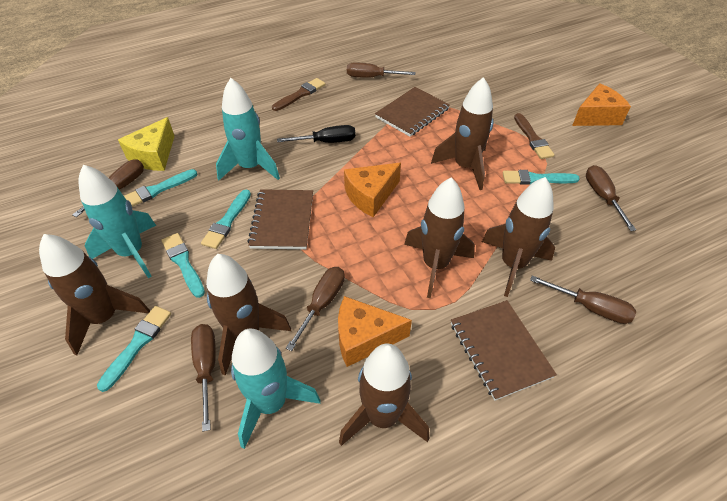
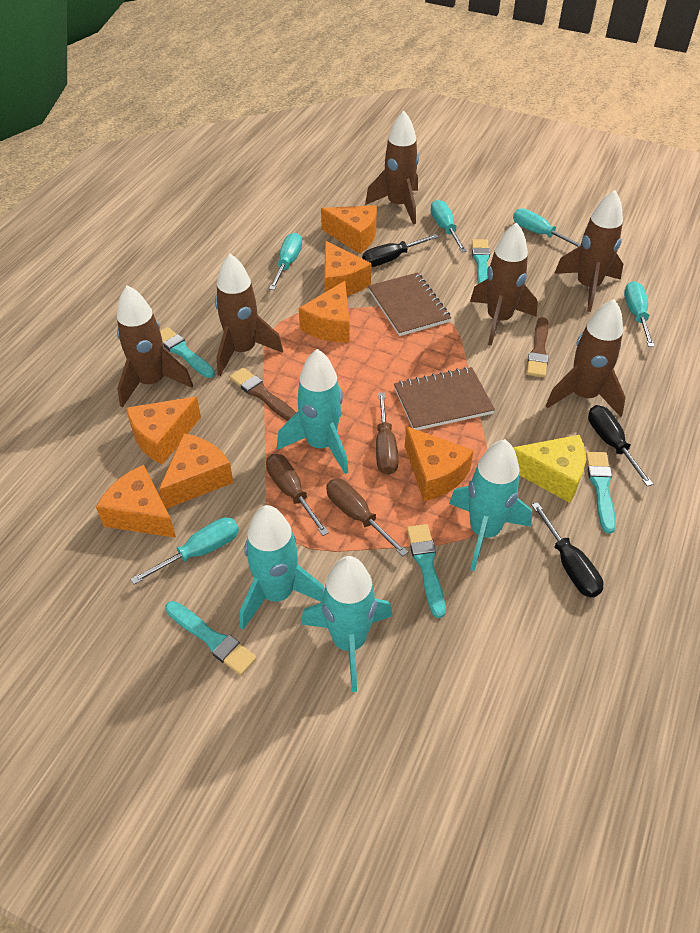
black screwdriver: 1 -> 3
brown notebook: 3 -> 2
brown screwdriver: 6 -> 3
orange cheese: 3 -> 7
turquoise rocket: 3 -> 4
turquoise screwdriver: 0 -> 5

